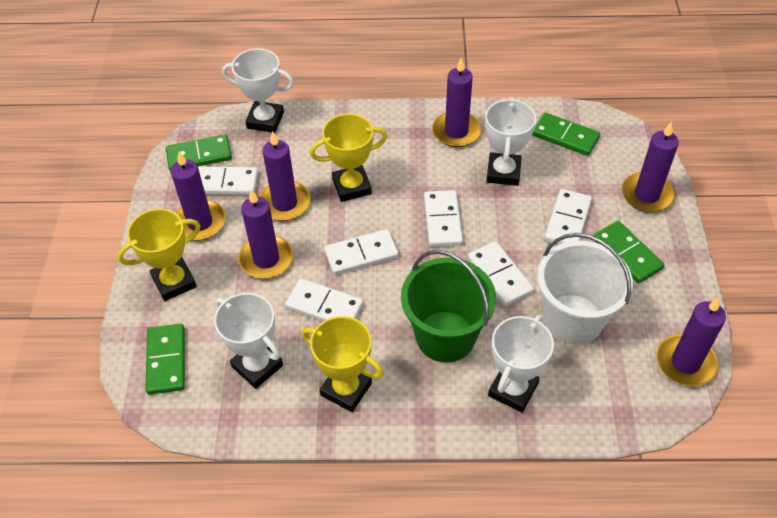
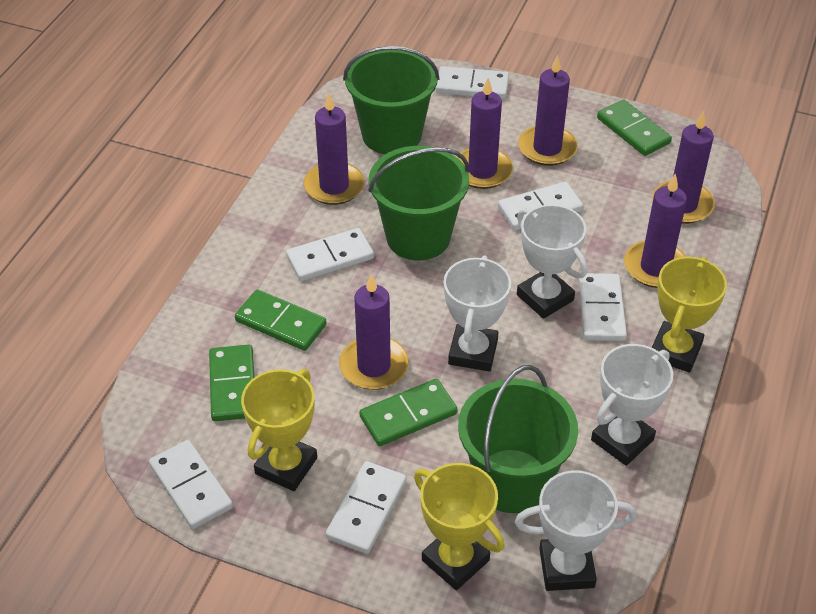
green bucket: 1 -> 3
white bucket: 1 -> 0

